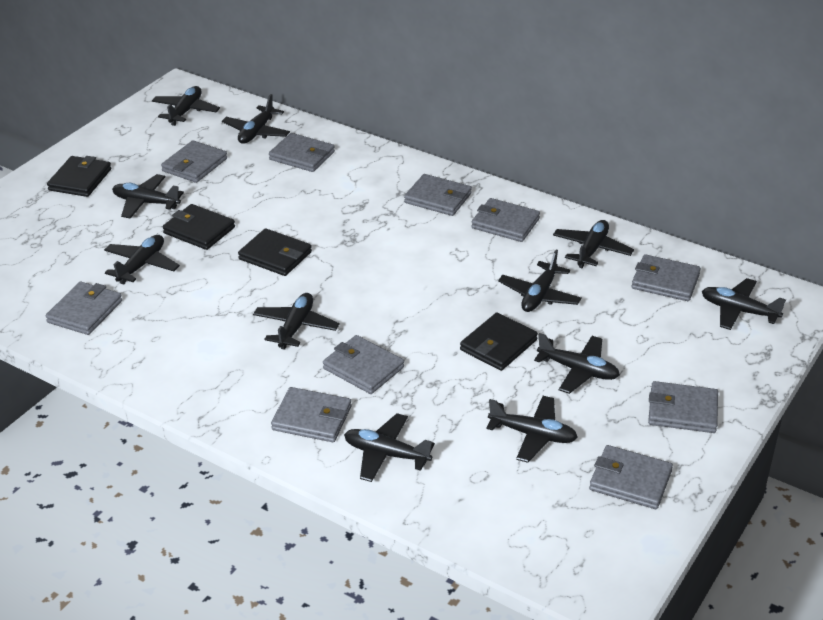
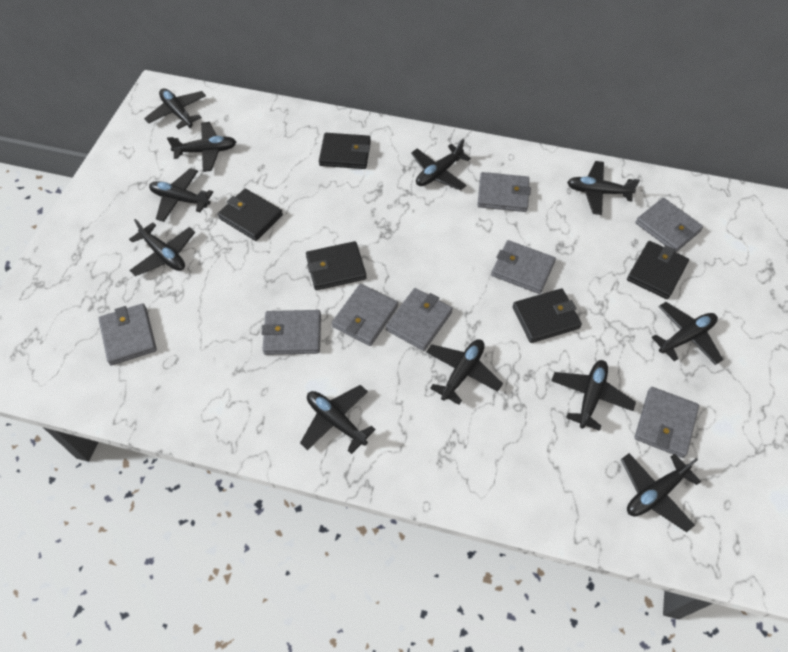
black wallet: 4 -> 5
grey wallet: 10 -> 8

